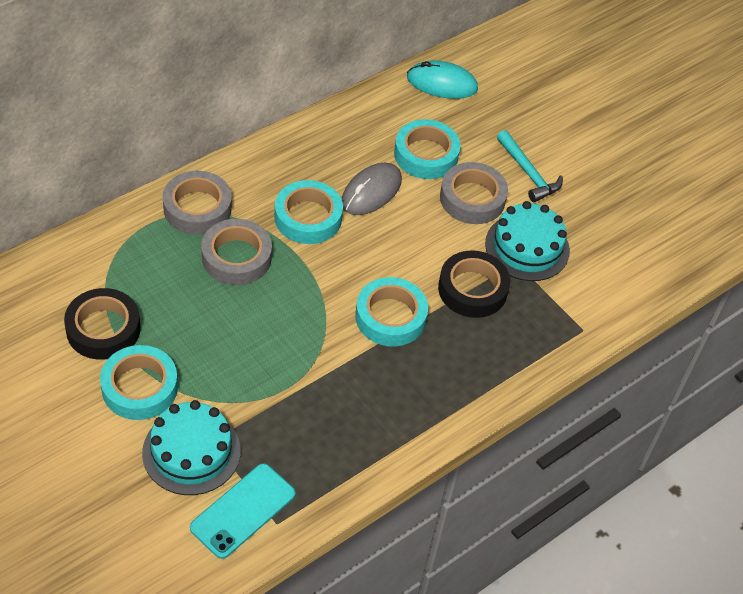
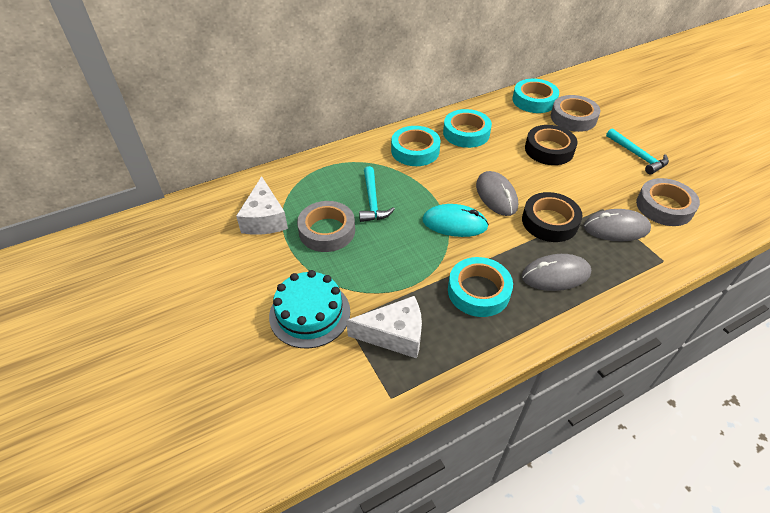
grey mouse: 1 -> 3
turquoise cake: 2 -> 1
turquoise hammer: 1 -> 2
turquoise phone: 1 -> 0
white cheese: 0 -> 2

